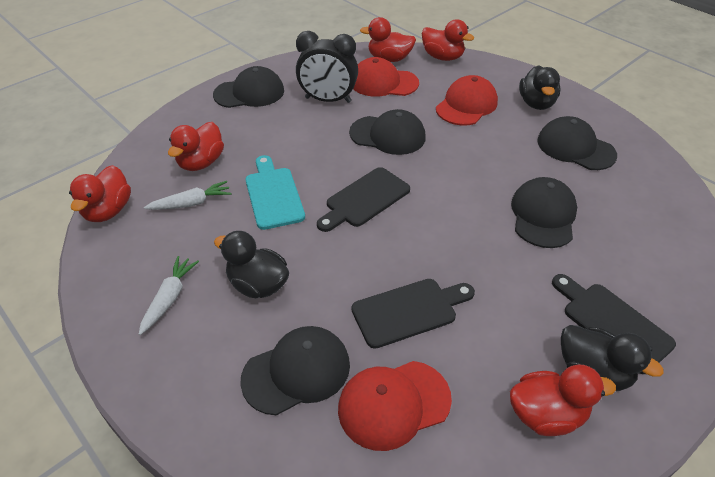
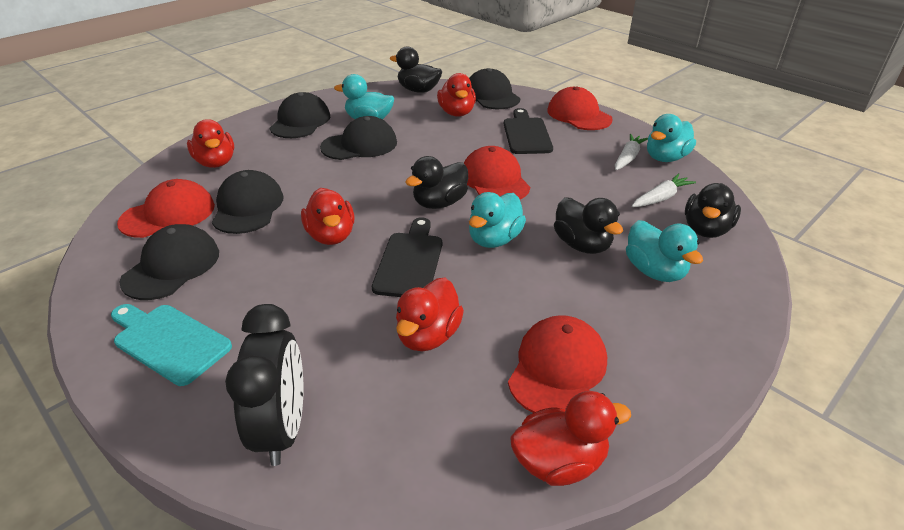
black cutting board: 3 -> 2
black duck: 3 -> 4
red cap: 3 -> 4
turquoise duck: 0 -> 4

